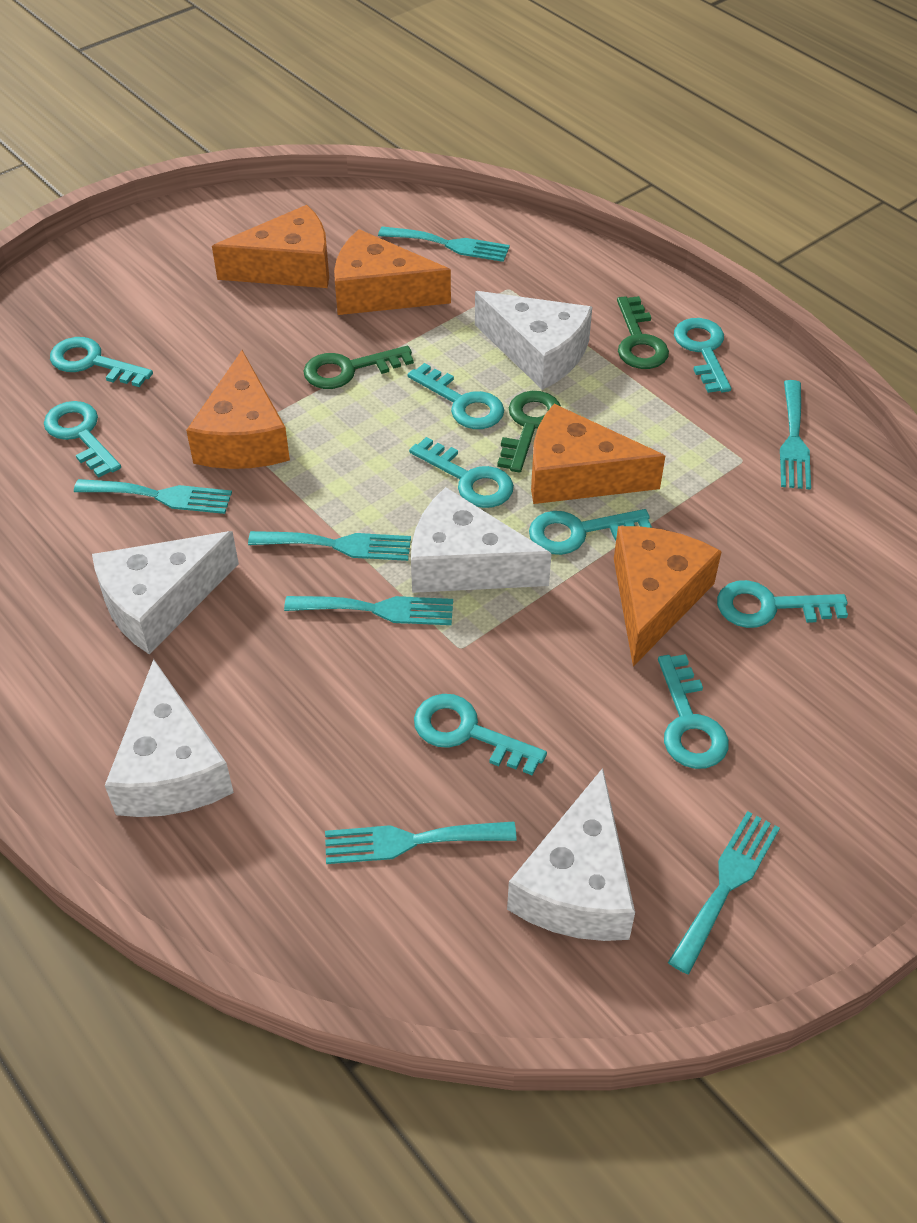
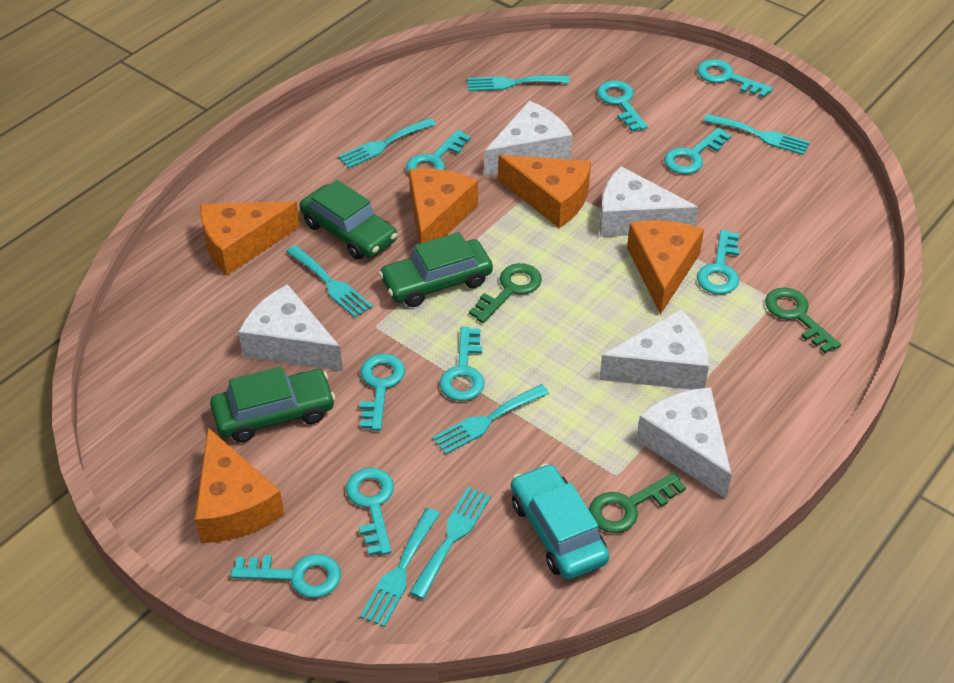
green car: 0 -> 3
turquoise car: 0 -> 1

